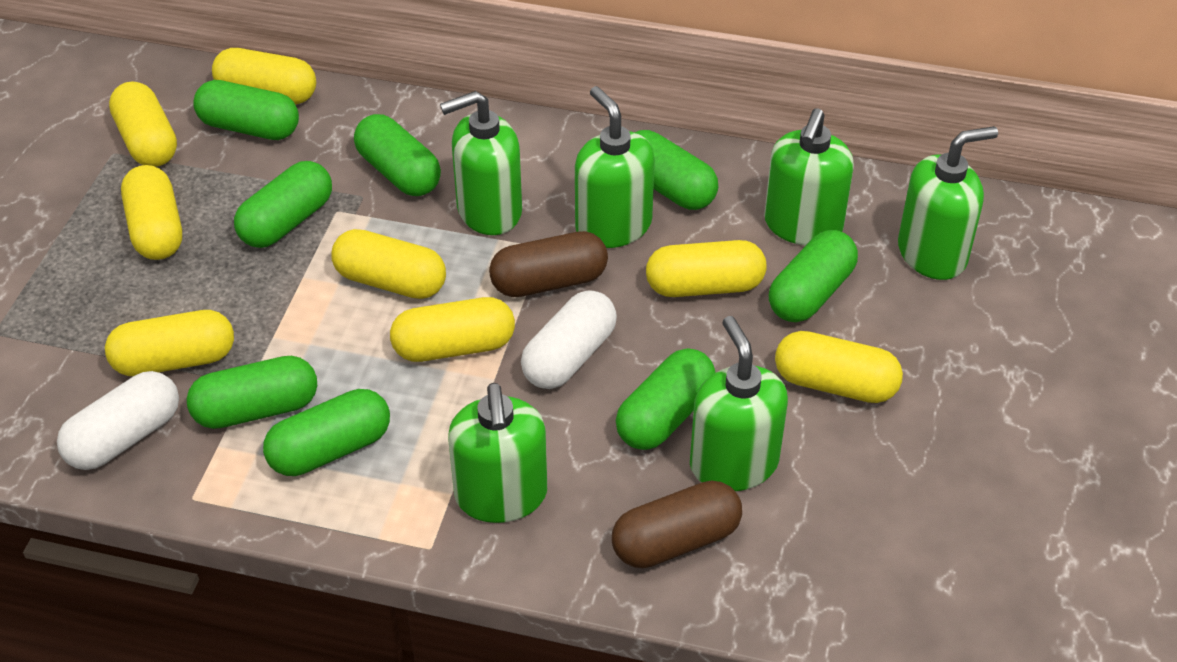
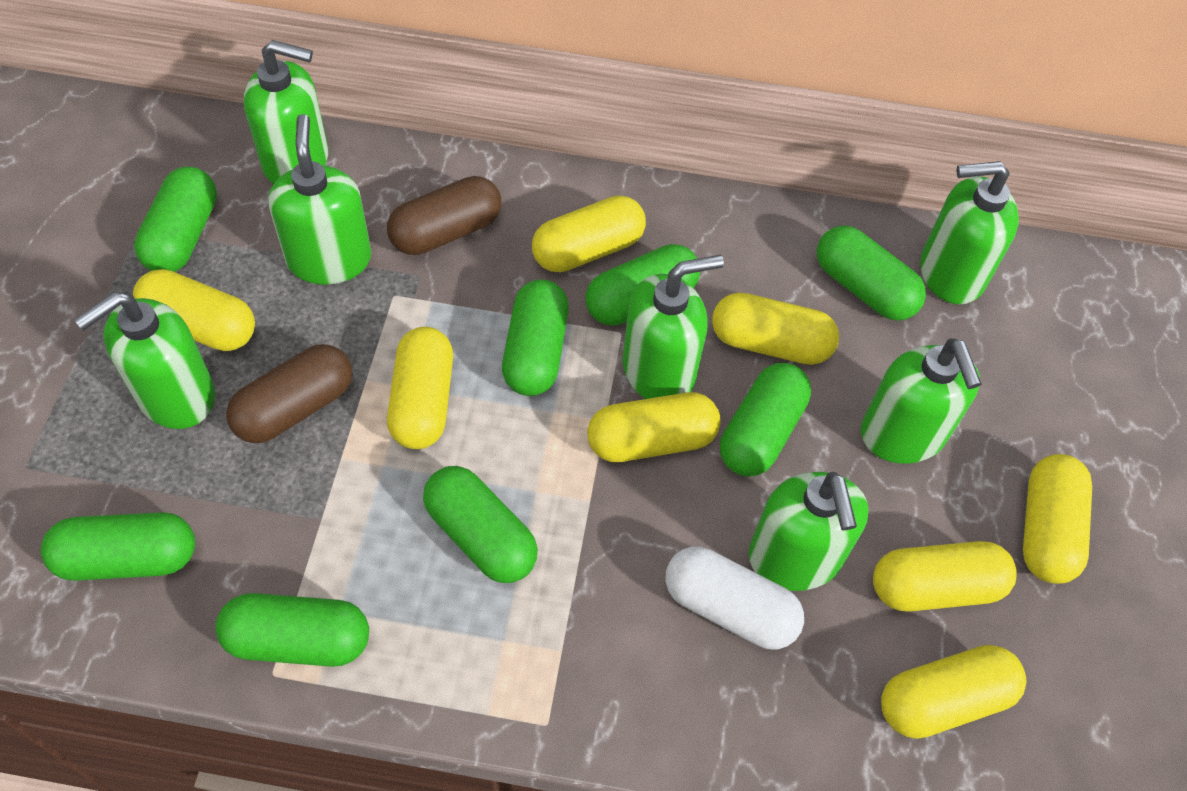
green soap dispenser: 6 -> 7
white capsule: 2 -> 1

